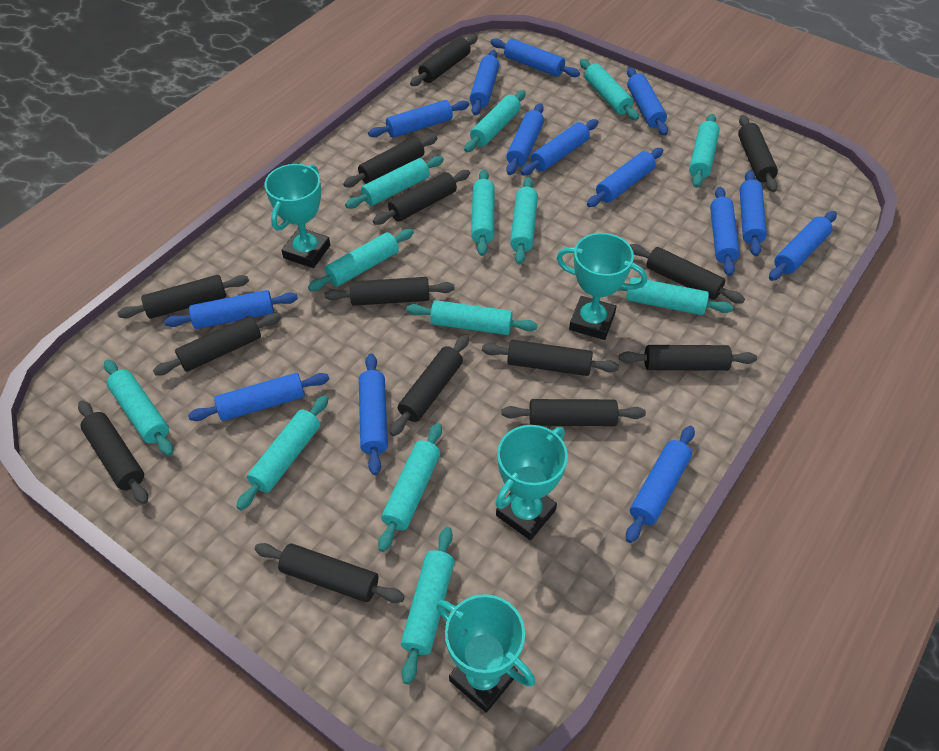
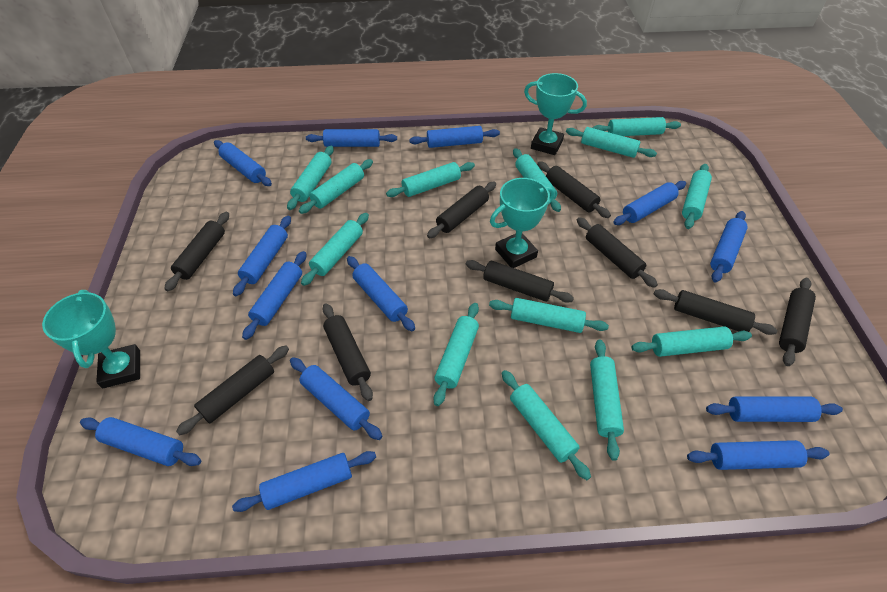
black rolling pin: 14 -> 9
blue rolling pin: 14 -> 13
turquoise trophy: 4 -> 3

